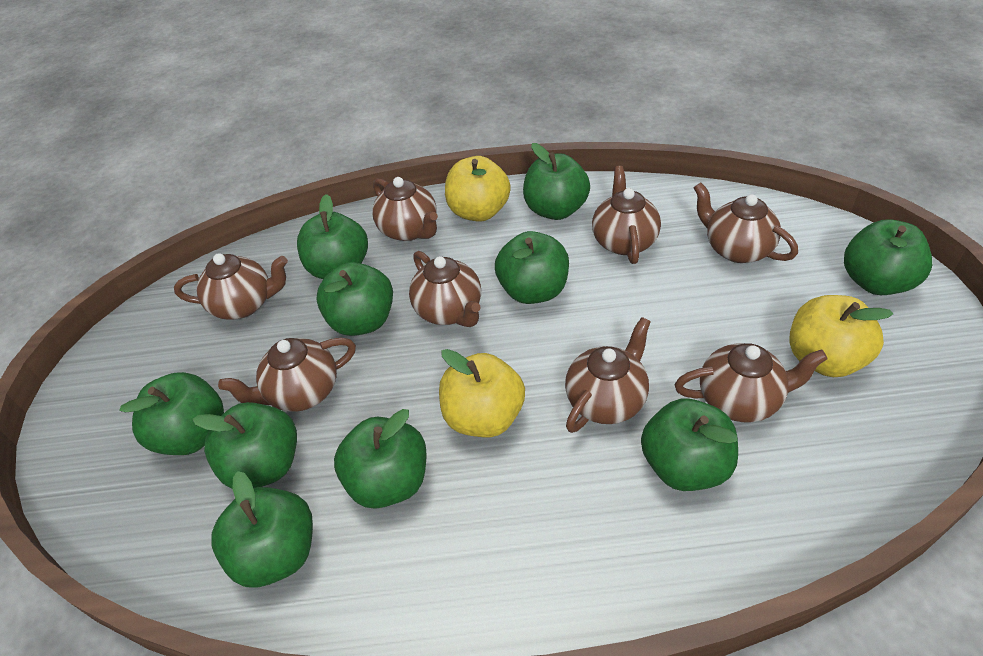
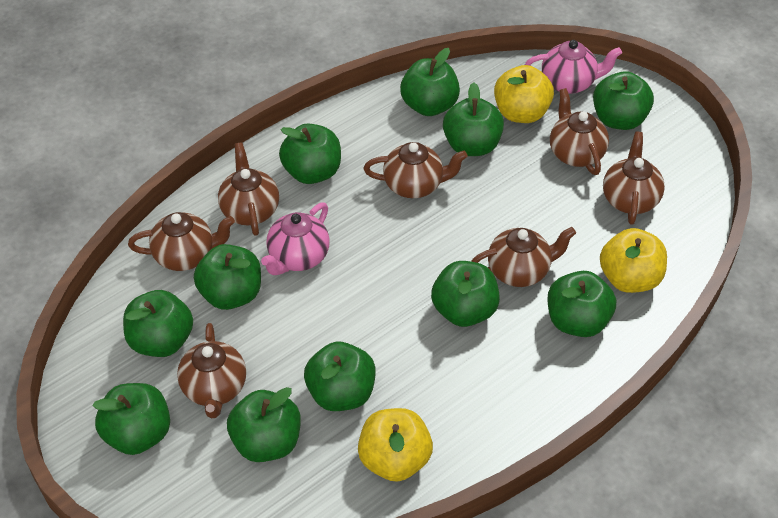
brown teapot: 8 -> 7
green apple: 10 -> 11
pink teapot: 0 -> 2

